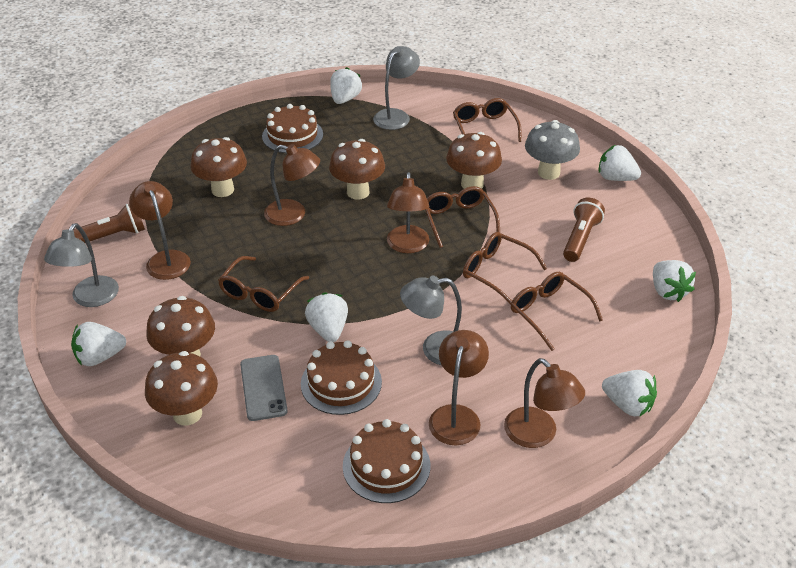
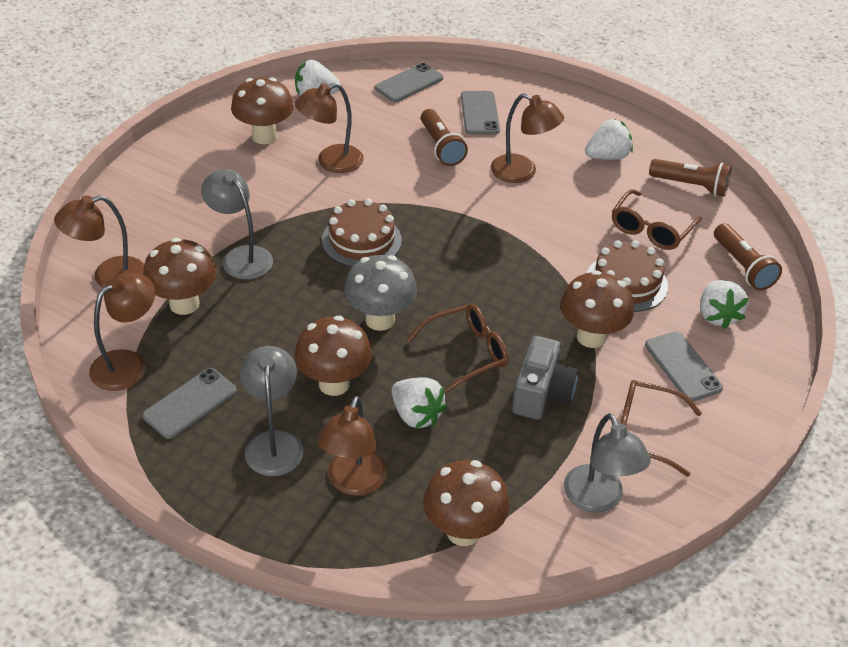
brown cake: 3 -> 2
brown flashlight: 2 -> 3
brown glasses: 5 -> 3
grey camera: 0 -> 1
grey phone: 1 -> 4
white strawberry: 6 -> 4

